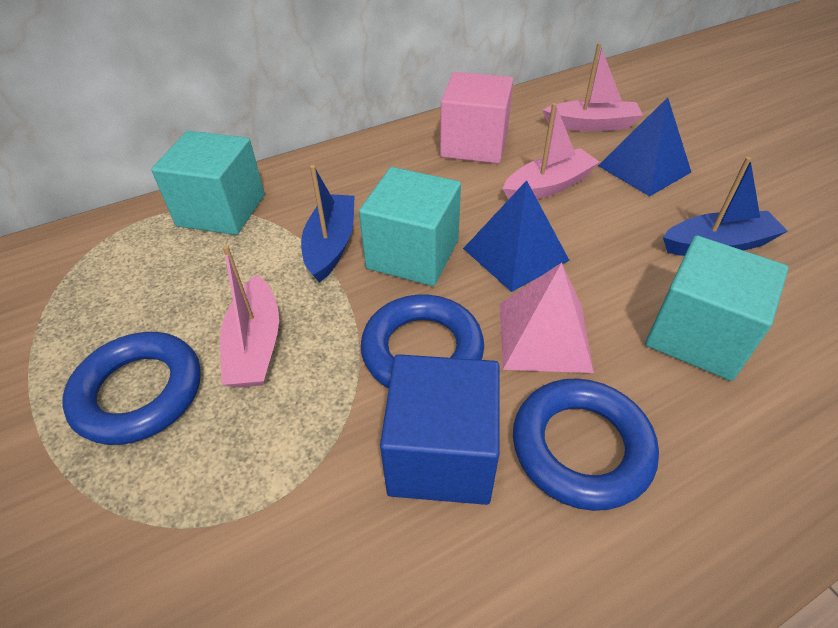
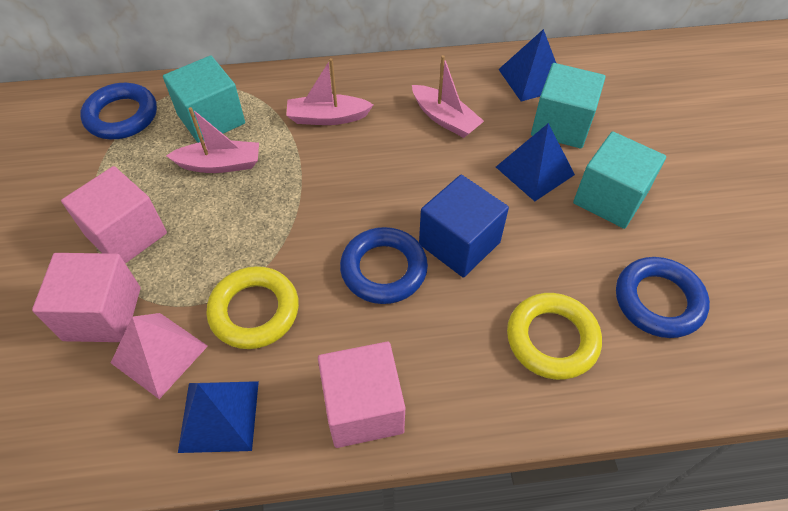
blue boat: 2 -> 0
blue pyramid: 2 -> 3
pink cube: 1 -> 3
yellow ring: 0 -> 2

